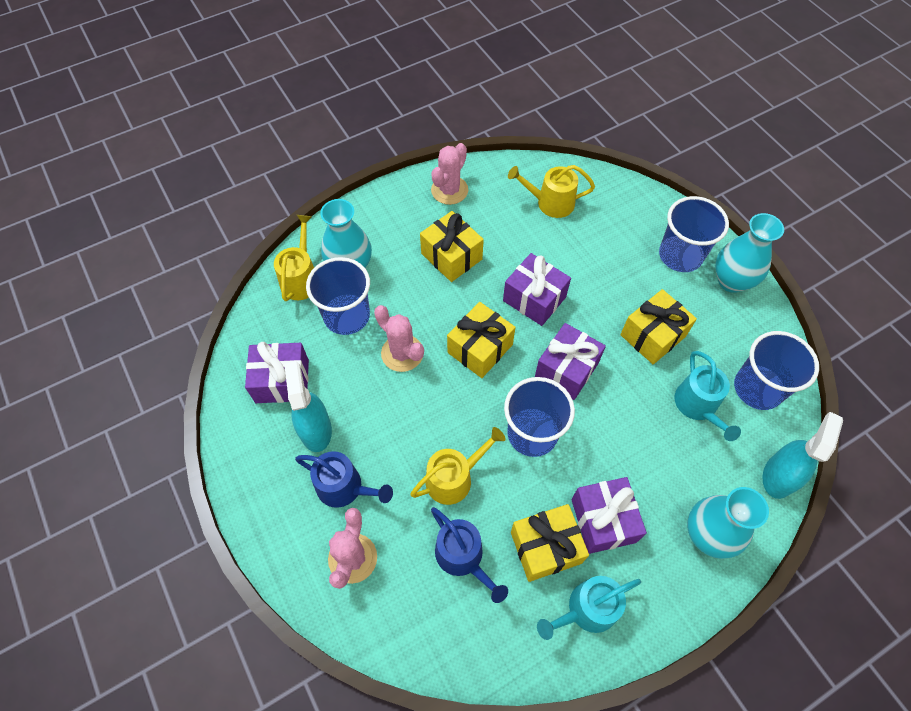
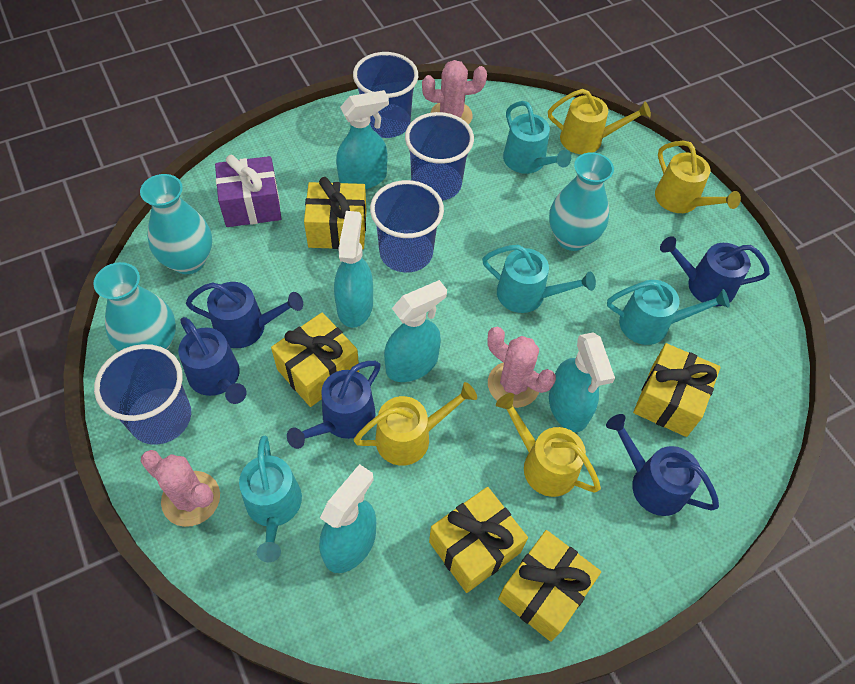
blue watering can: 2 -> 5
purple gift: 4 -> 1
turquoise spray bottle: 2 -> 5
turquoise watering can: 2 -> 4
yellow gift: 4 -> 5
yellow watering can: 3 -> 4

